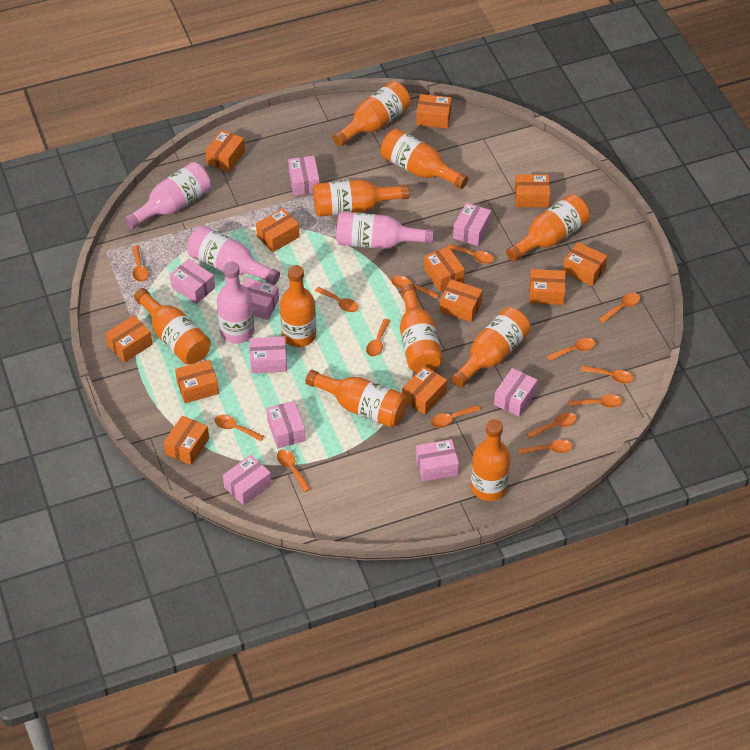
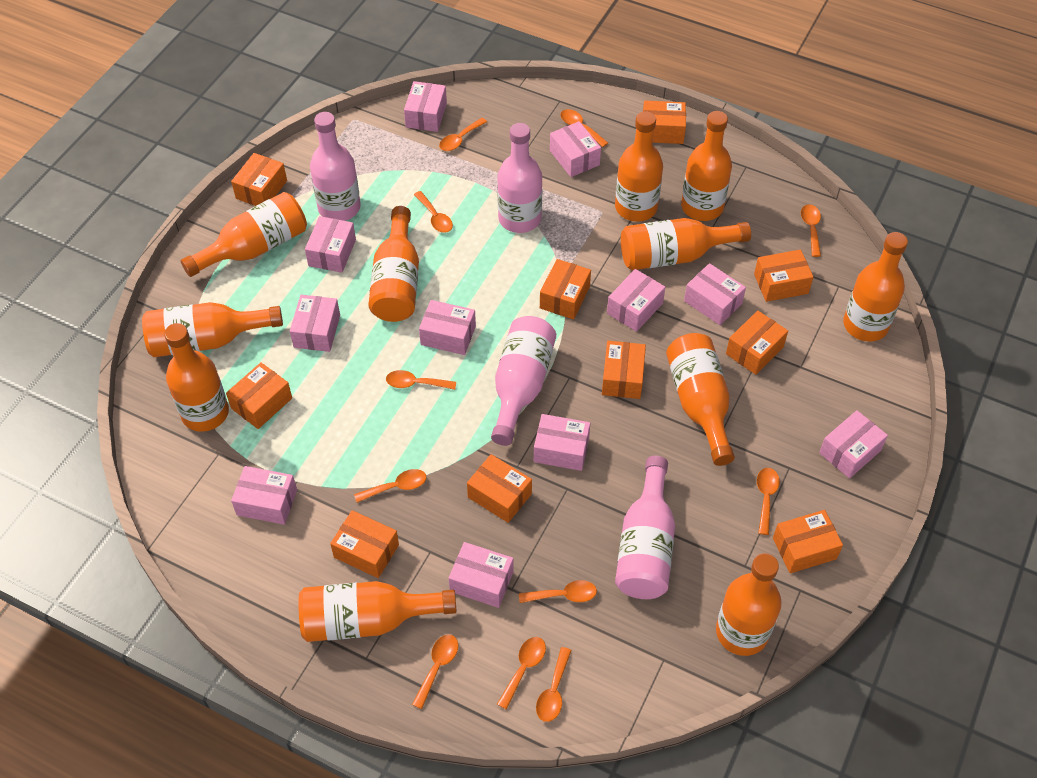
orange bottle: 10 -> 11
orange box: 12 -> 10
orange spoon: 14 -> 11
pink box: 9 -> 11

